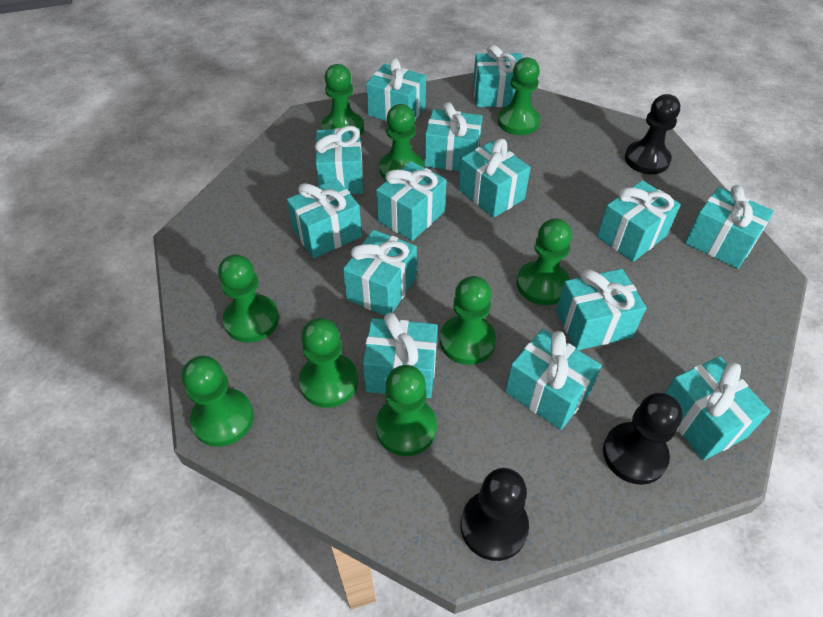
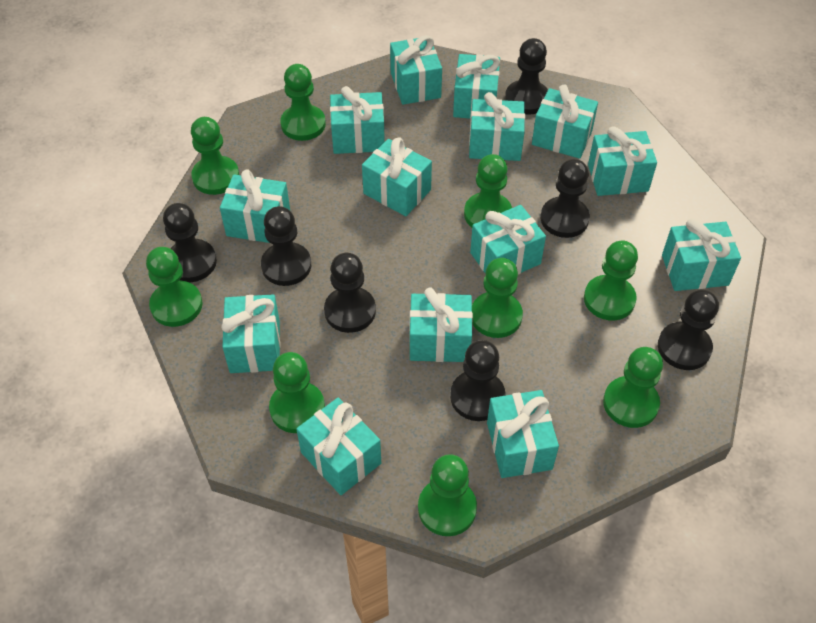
black pawn: 3 -> 7

